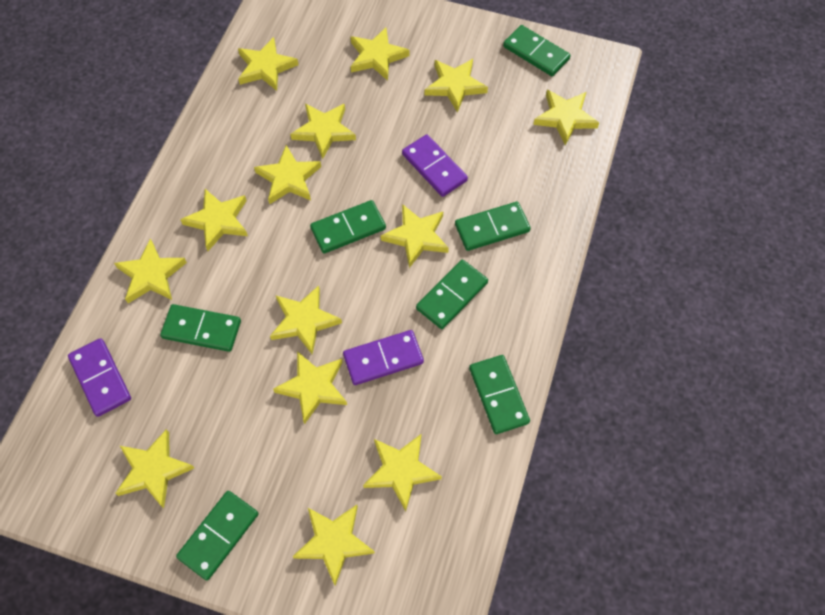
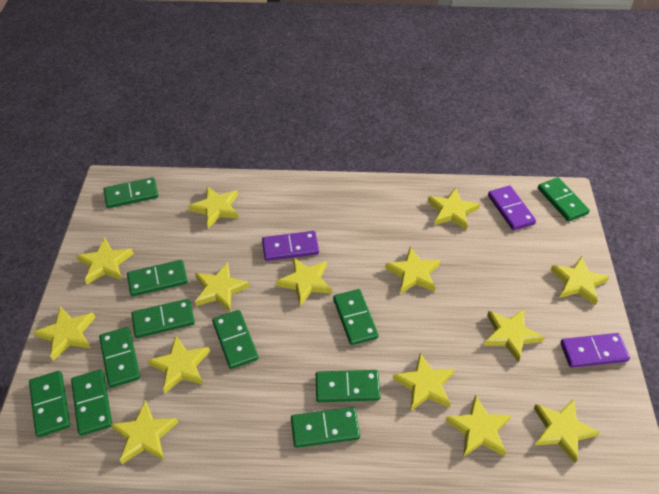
green domino: 7 -> 11

